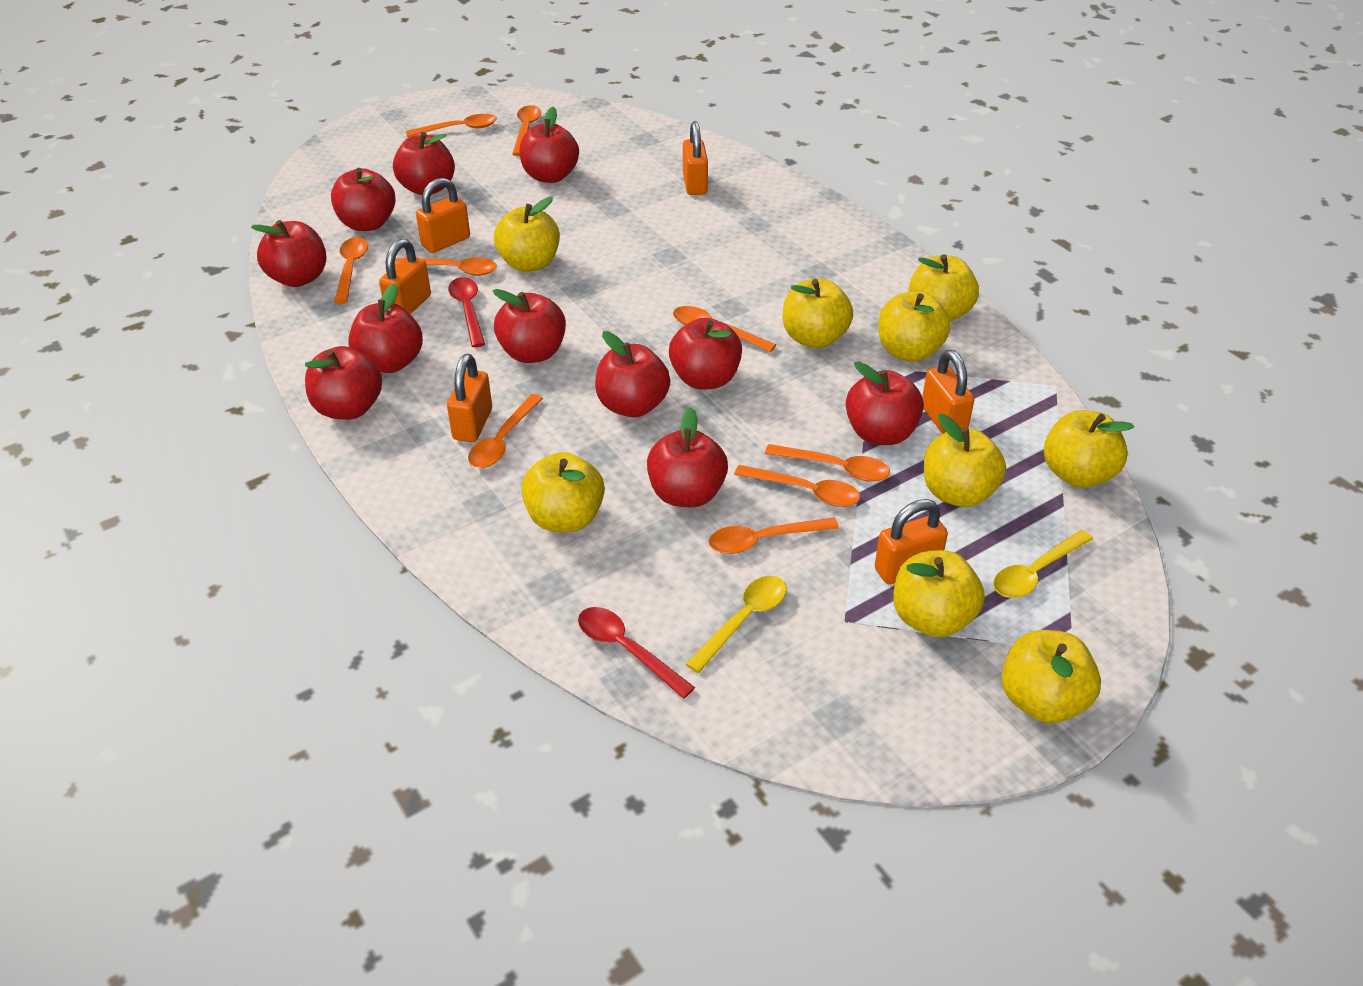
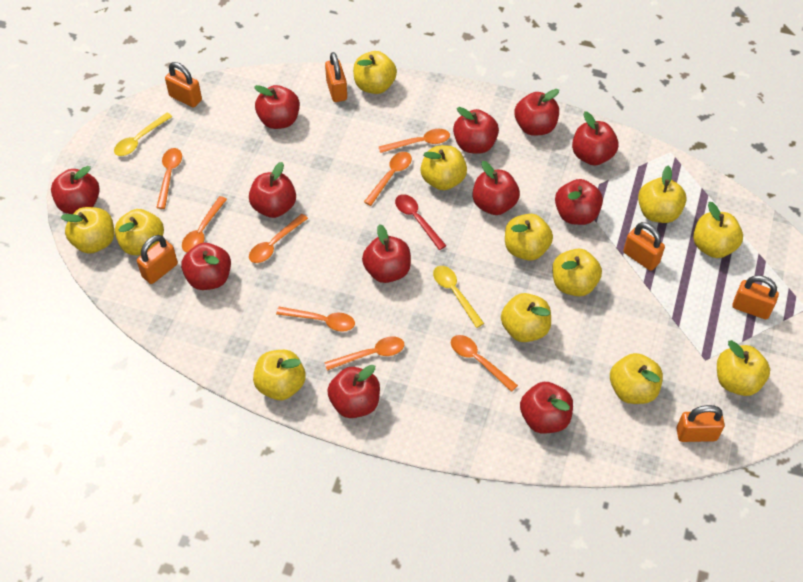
orange spoon: 9 -> 8
red apple: 11 -> 12
red spoon: 2 -> 1
yellow apple: 9 -> 12

